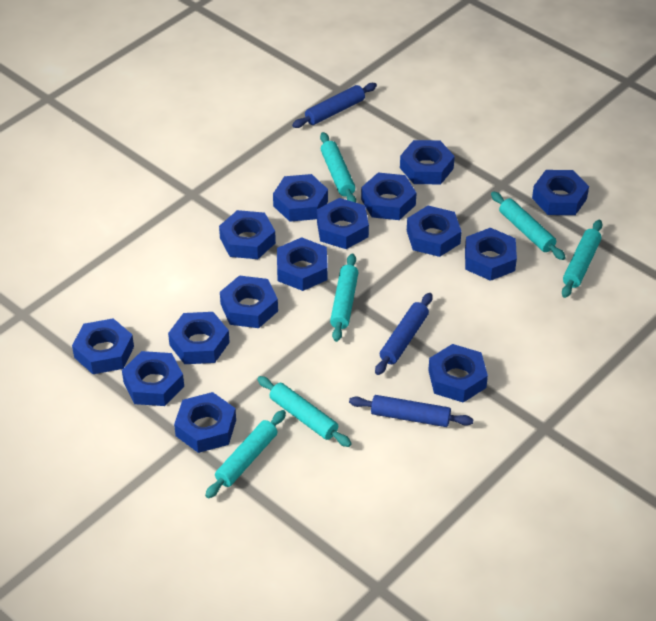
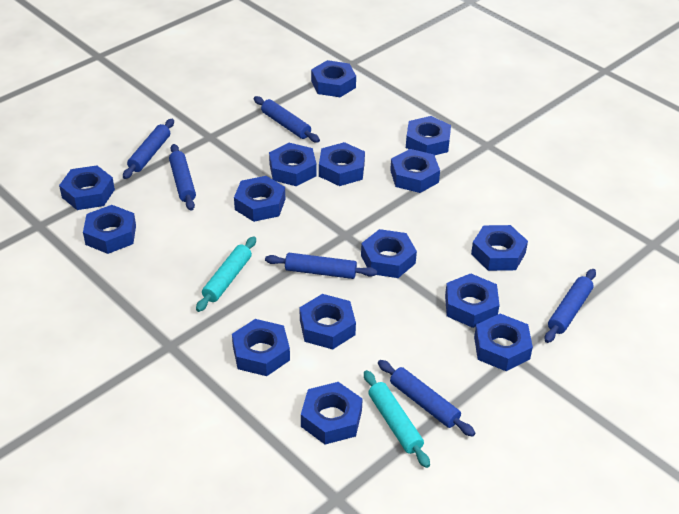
blue rolling pin: 3 -> 6
turquoise rolling pin: 6 -> 2

